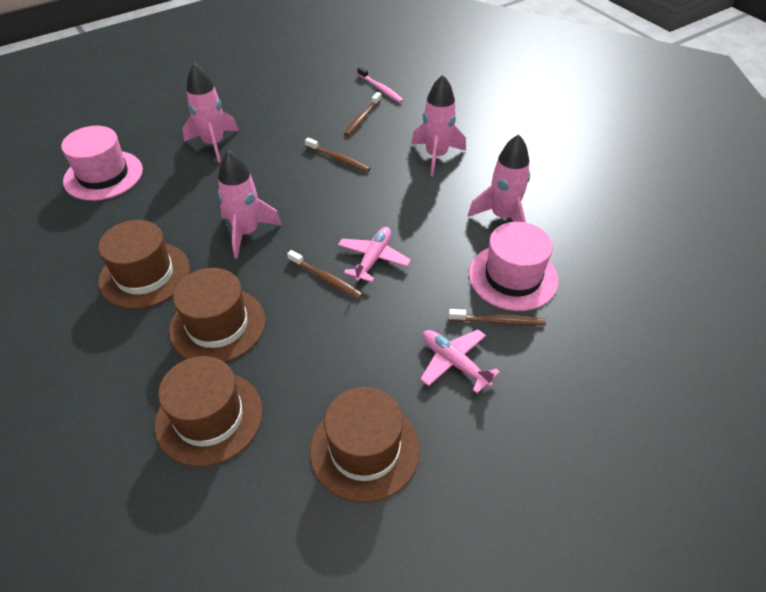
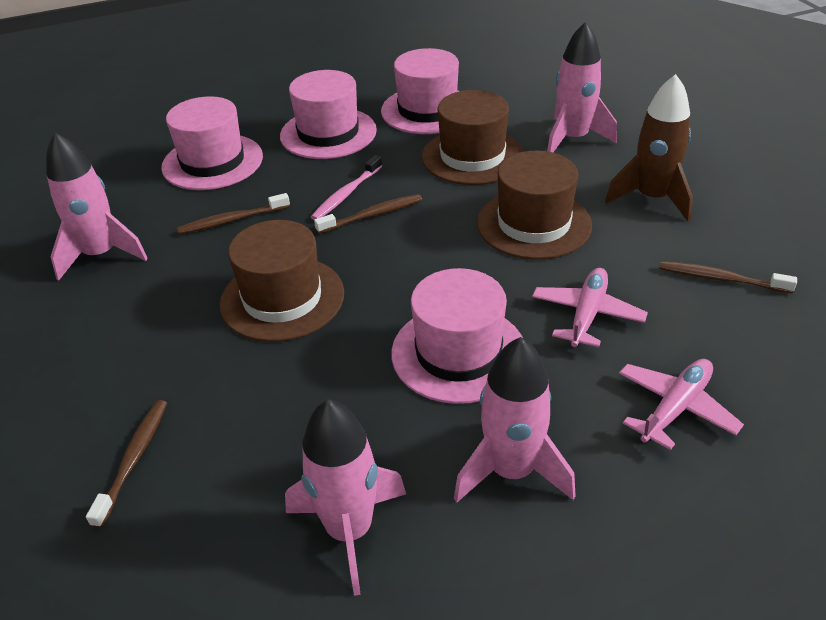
brown hat: 4 -> 3
brown rocket: 0 -> 1
pink hat: 2 -> 4

